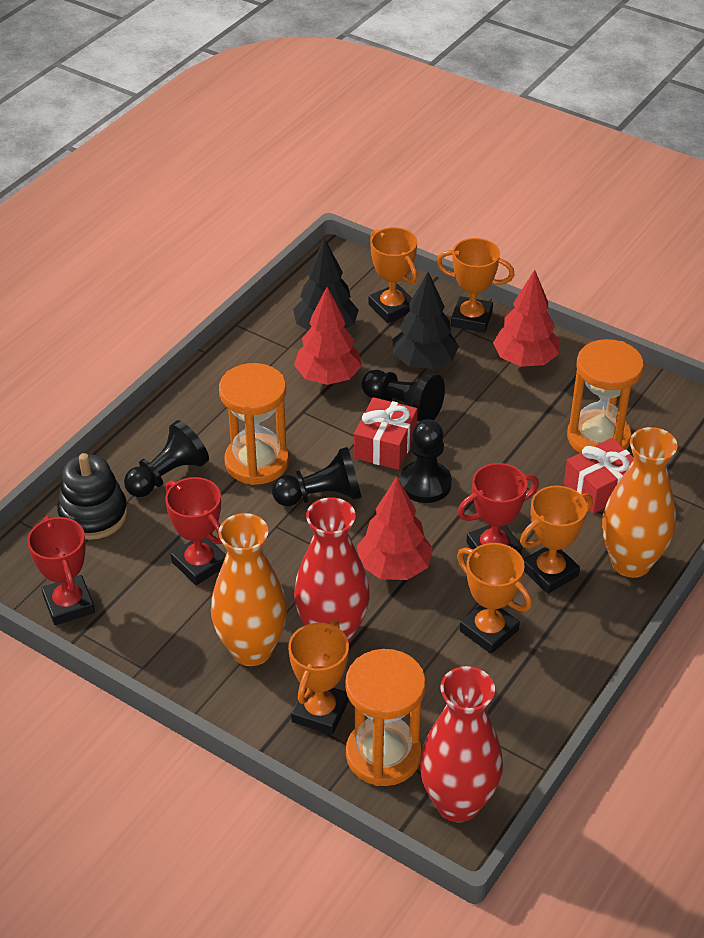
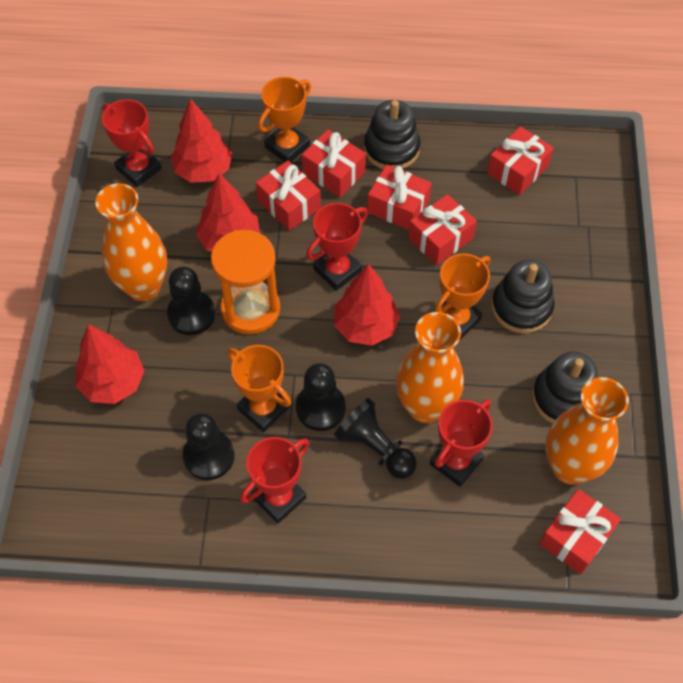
black stacking toy: 1 -> 3
black tree: 2 -> 0
orange hourglass: 3 -> 1
orange trophy: 5 -> 3
orange vase: 2 -> 3
red gift: 2 -> 6
red tree: 3 -> 4
red trophy: 3 -> 4
red vase: 2 -> 0

